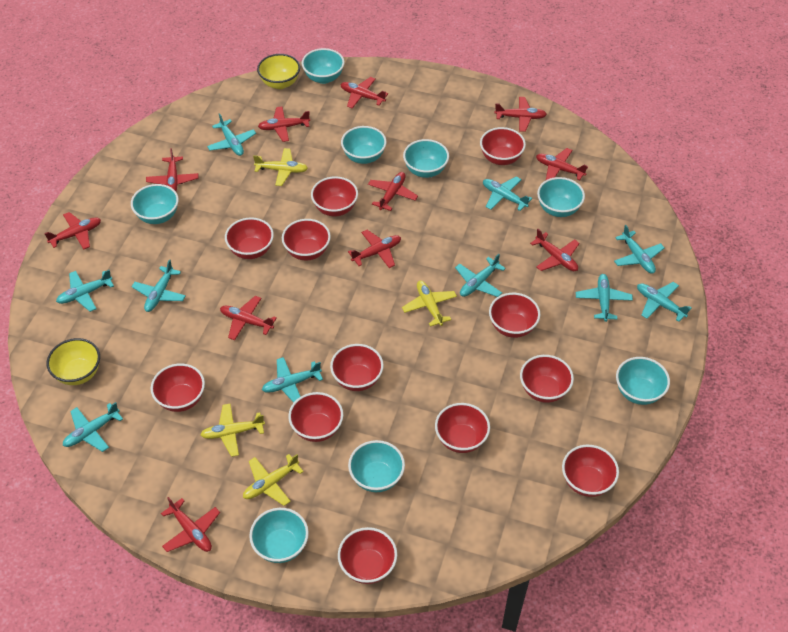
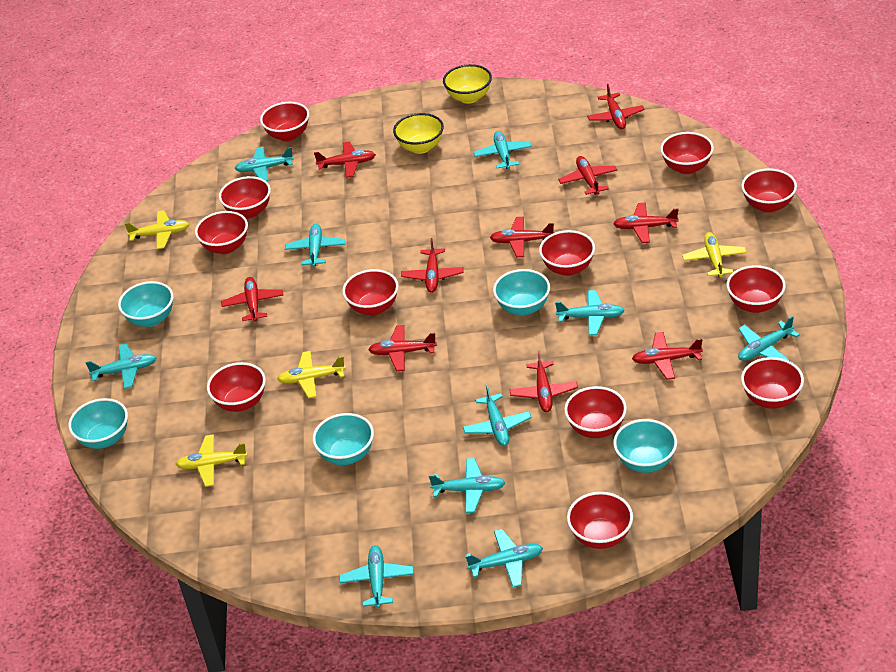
red plane: 11 -> 10
turquoise bowl: 8 -> 5

